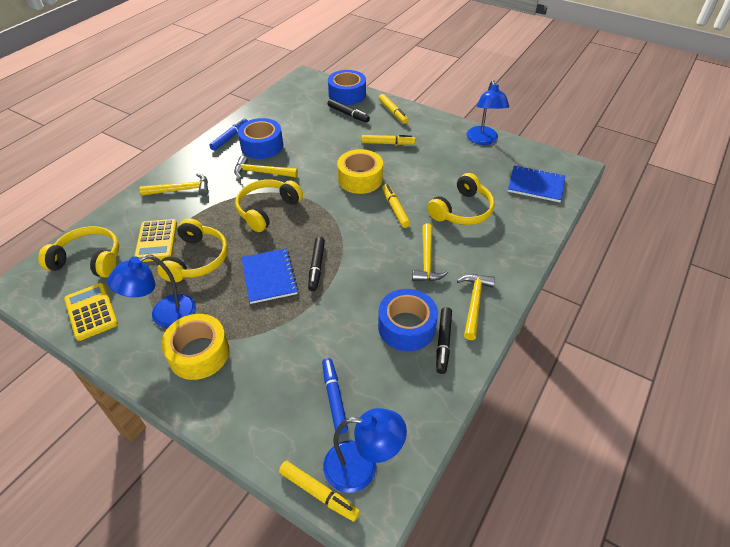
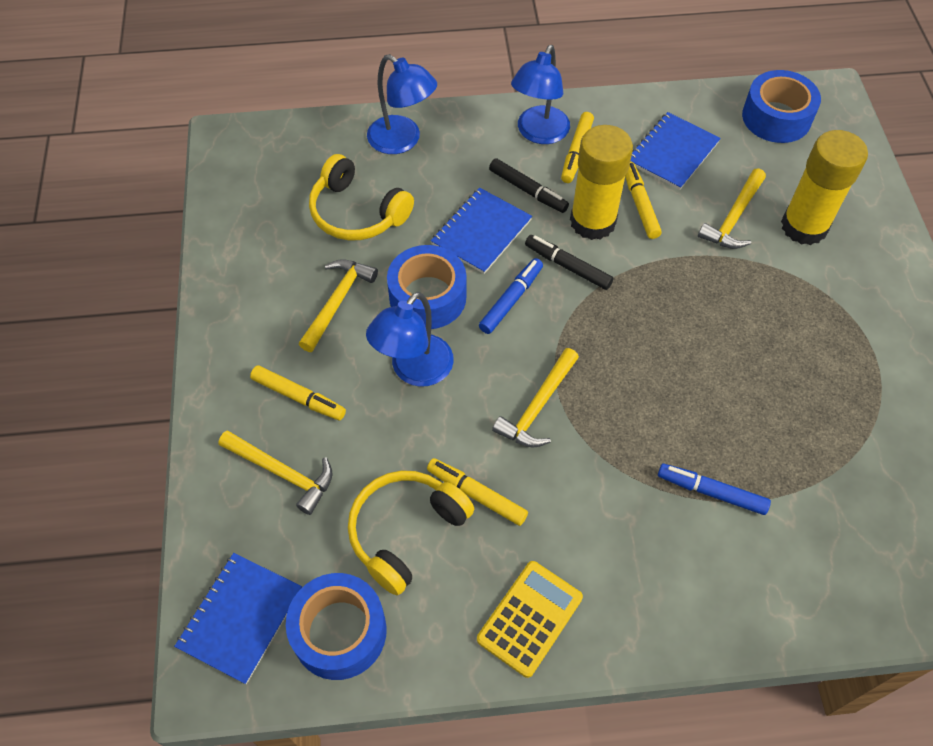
black marker: 3 -> 2
blue notebook: 2 -> 3
yellow calculator: 2 -> 1
yellow glue stick: 0 -> 2
yellow headphones: 4 -> 2
yellow tape: 2 -> 0

